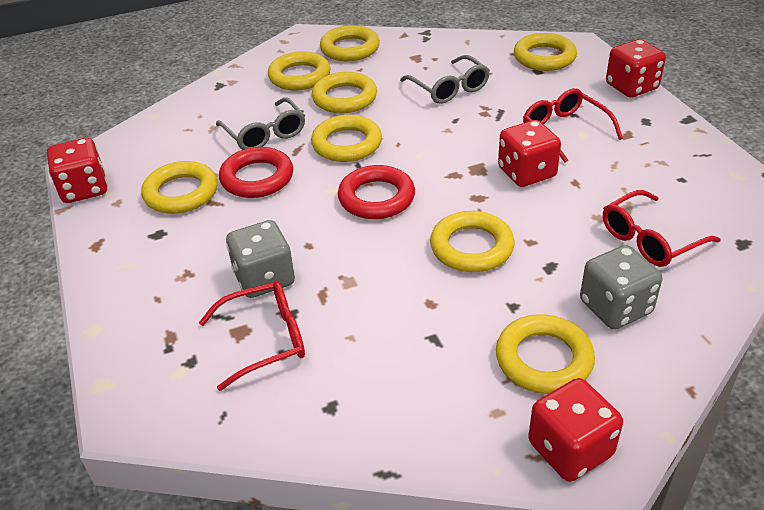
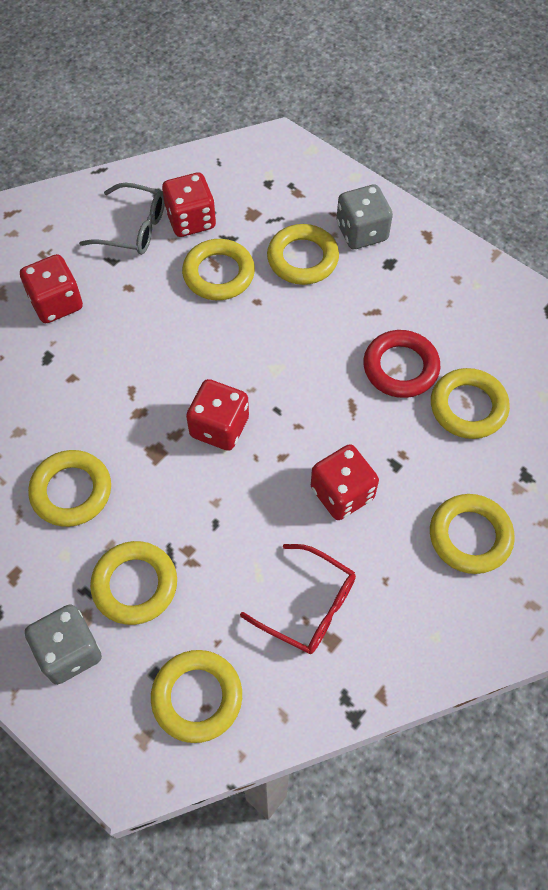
grey glasses: 2 -> 1
red glasses: 3 -> 1
red ring: 2 -> 1
yellow ring: 8 -> 7

